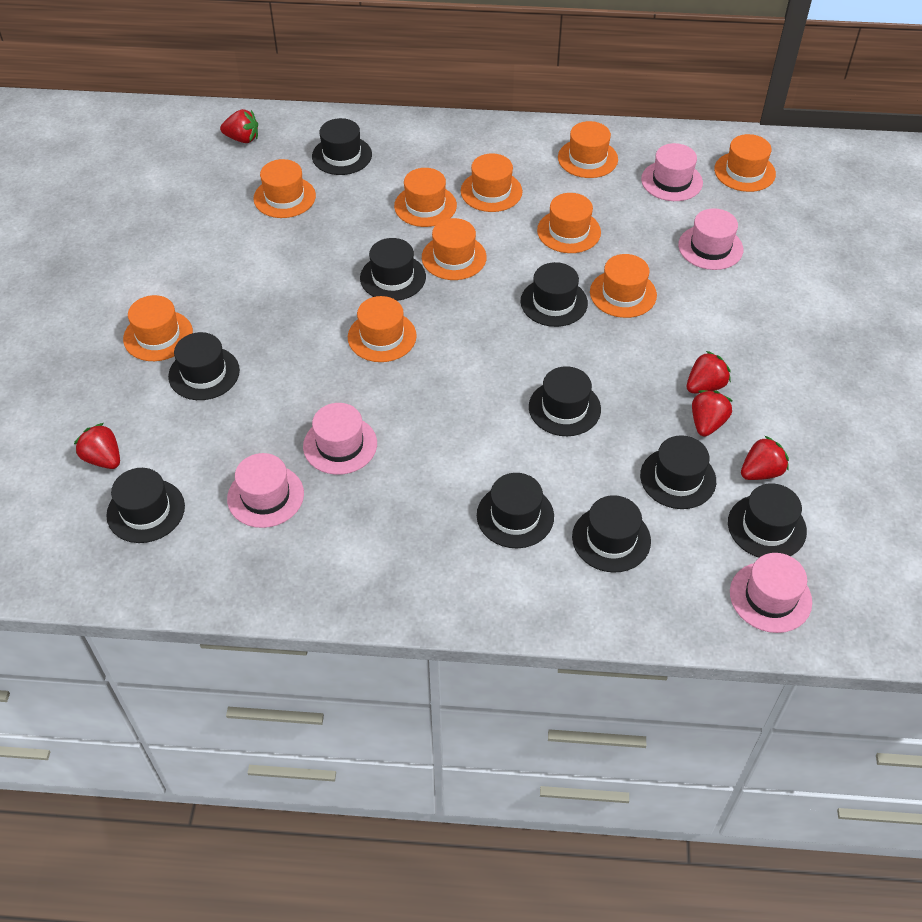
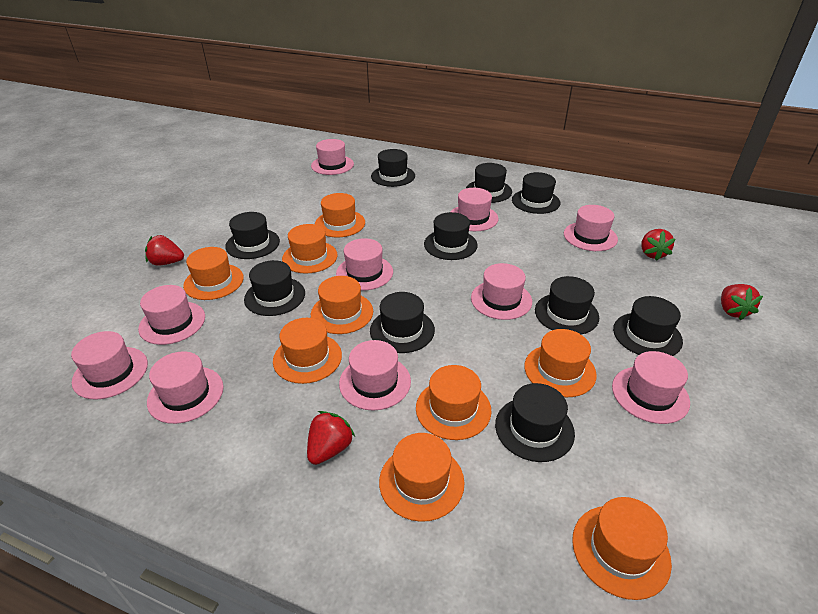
orange hat: 10 -> 9
pink hat: 5 -> 10
red strawberry: 5 -> 4

